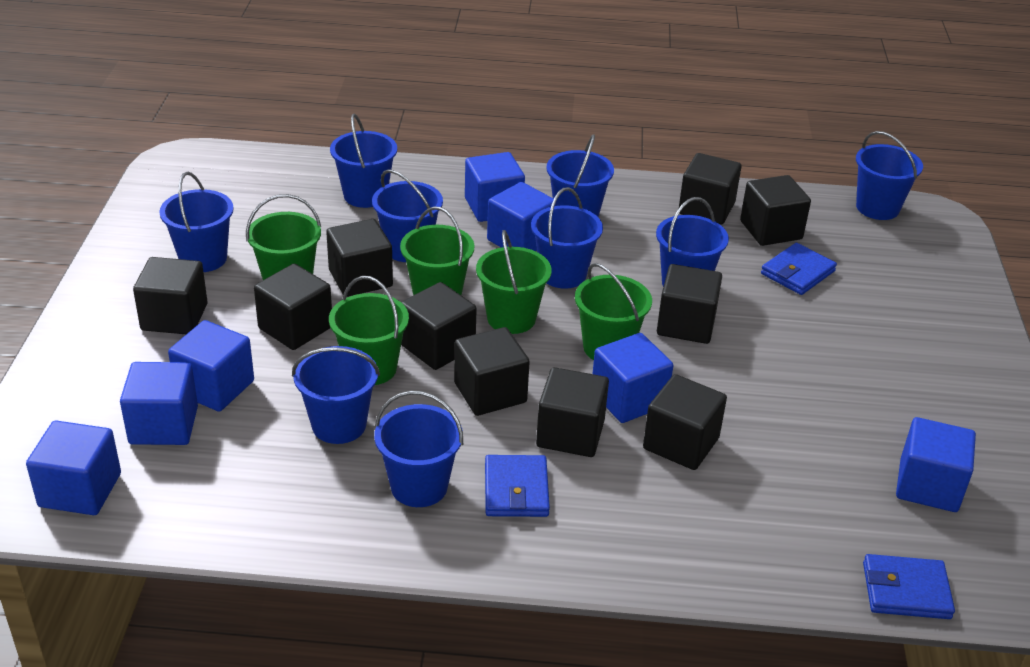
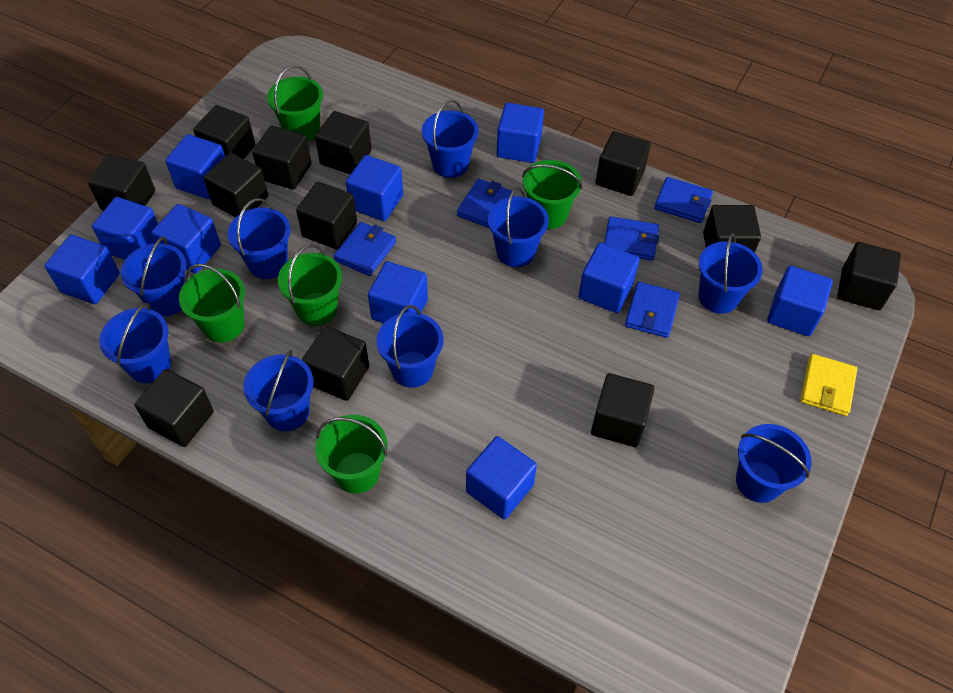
black cube: 10 -> 12
blue cube: 7 -> 10
blue wallet: 3 -> 5
yellow wallet: 0 -> 1

